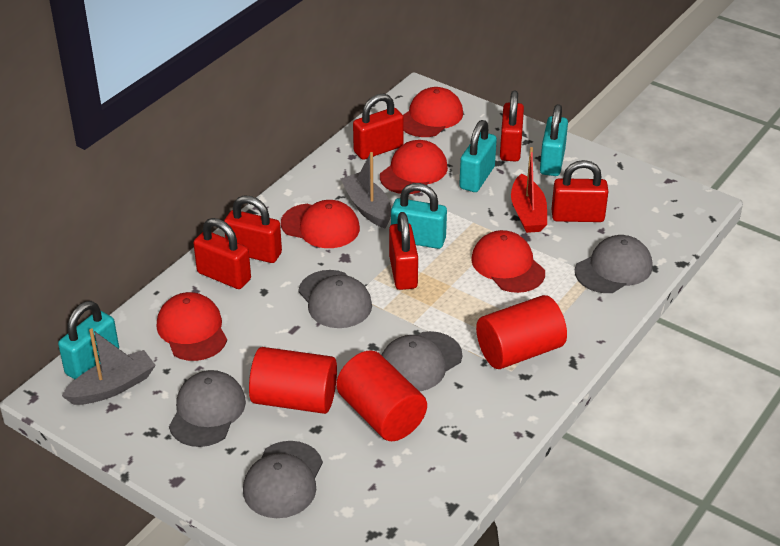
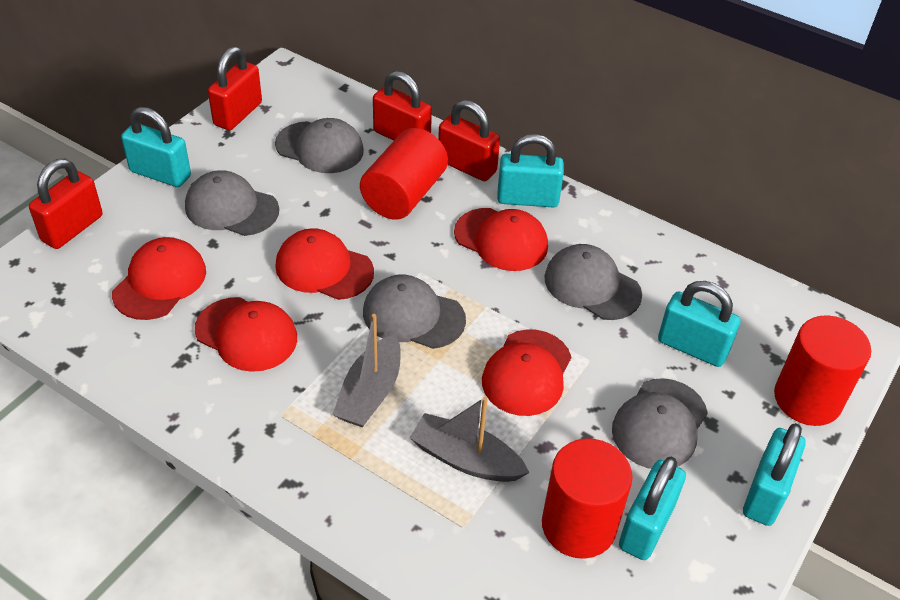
red boat: 1 -> 0
red padlock: 6 -> 4
turquoise padlock: 4 -> 5

